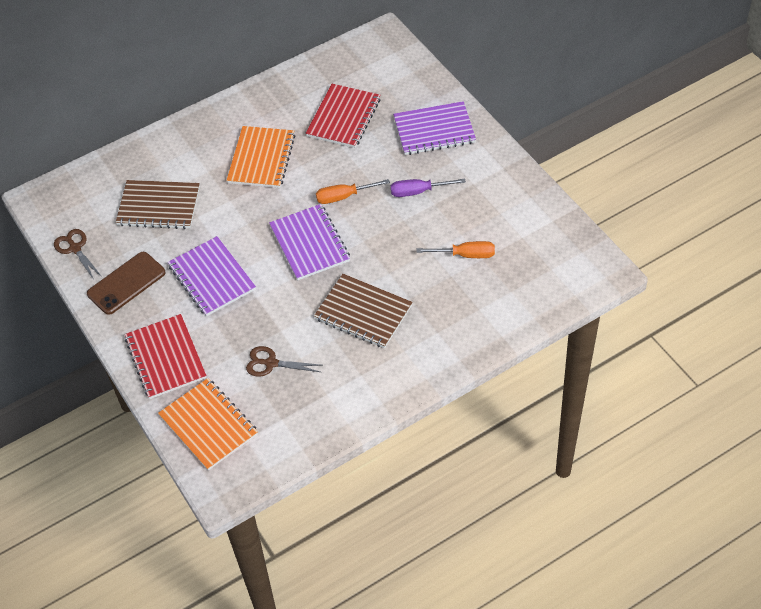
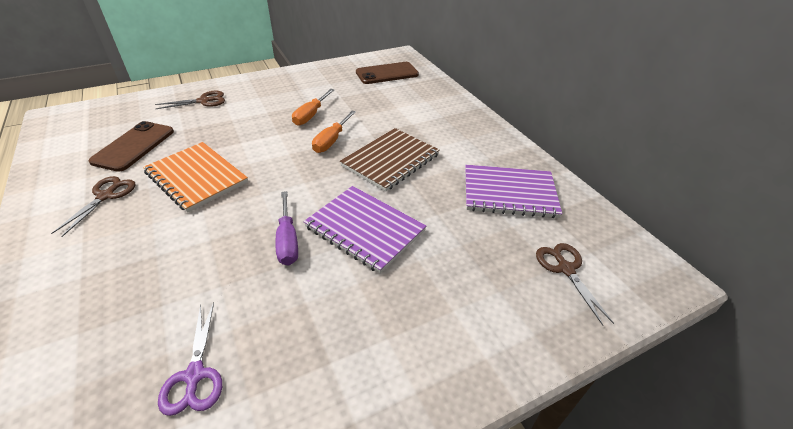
brown notebook: 2 -> 1
brown phone: 1 -> 2
brown scissors: 2 -> 3
orange notebook: 2 -> 1
purple notebook: 3 -> 2
purple scissors: 0 -> 1
red notebook: 2 -> 0

